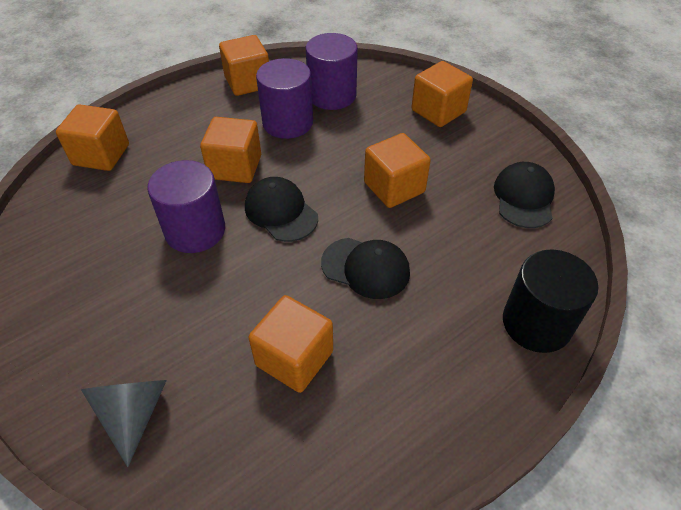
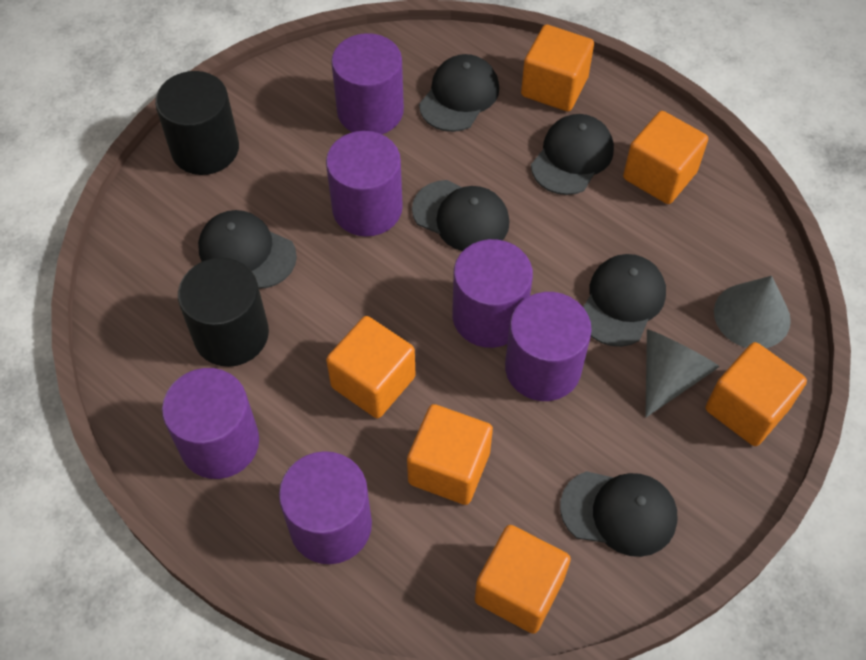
black cap: 3 -> 6
black cylinder: 1 -> 2
grey cone: 1 -> 2
purple cylinder: 3 -> 6

